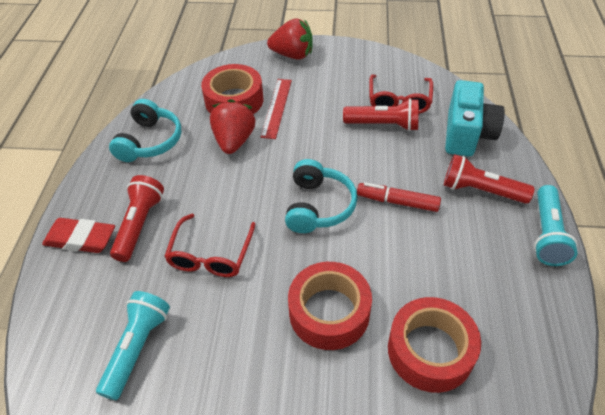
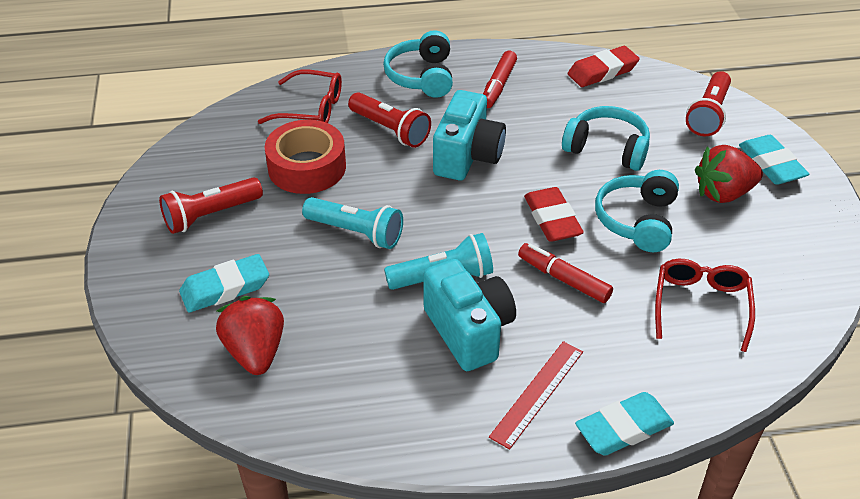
red eraser: 1 -> 2
red marker: 1 -> 2
red tape: 3 -> 1
turquoise camera: 1 -> 2
turquoise eraser: 0 -> 3
turquoise headphones: 2 -> 3

